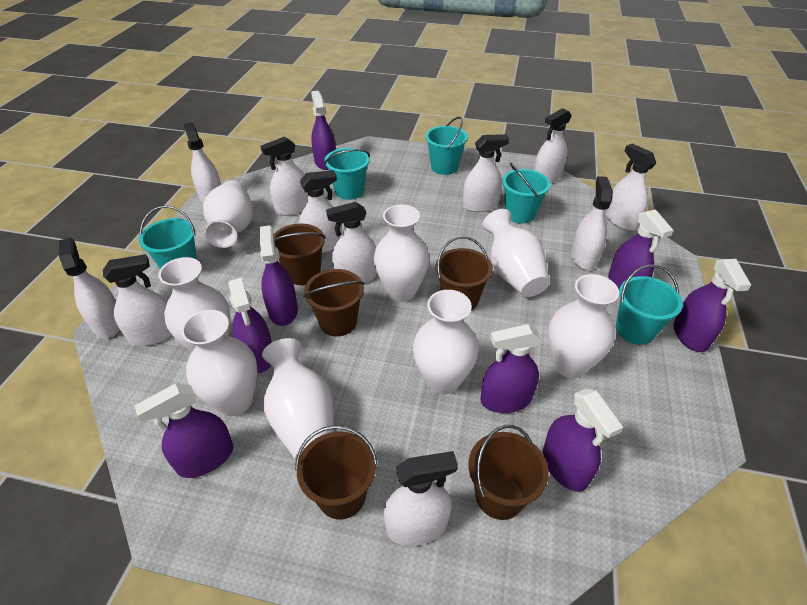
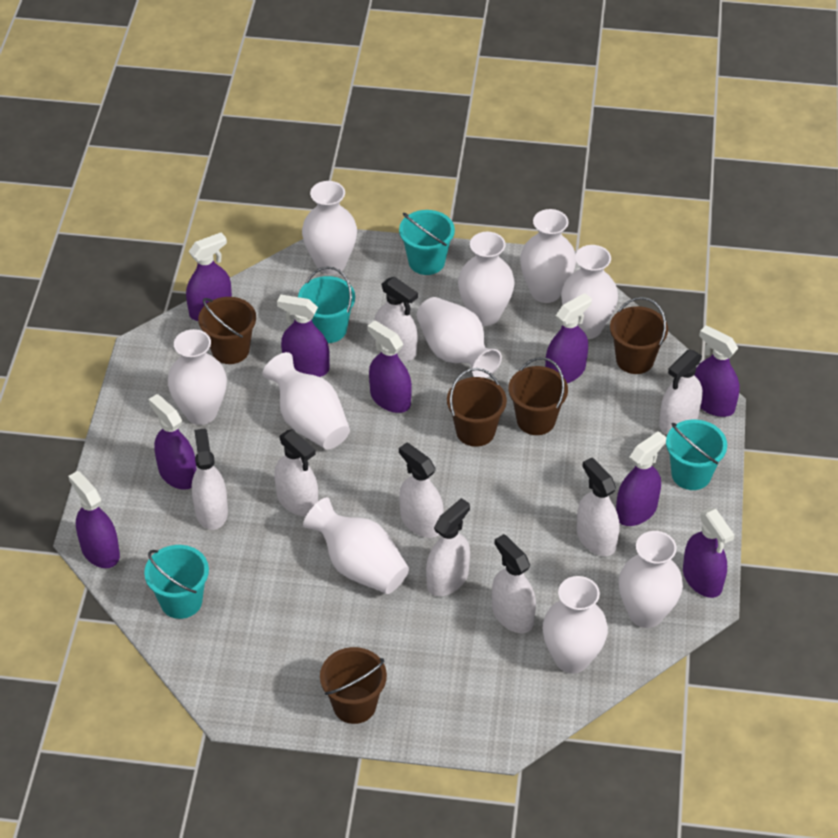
purple spray bottle: 8 -> 9
turquoise bucket: 5 -> 4
white spray bottle: 11 -> 8
white vase: 8 -> 10

